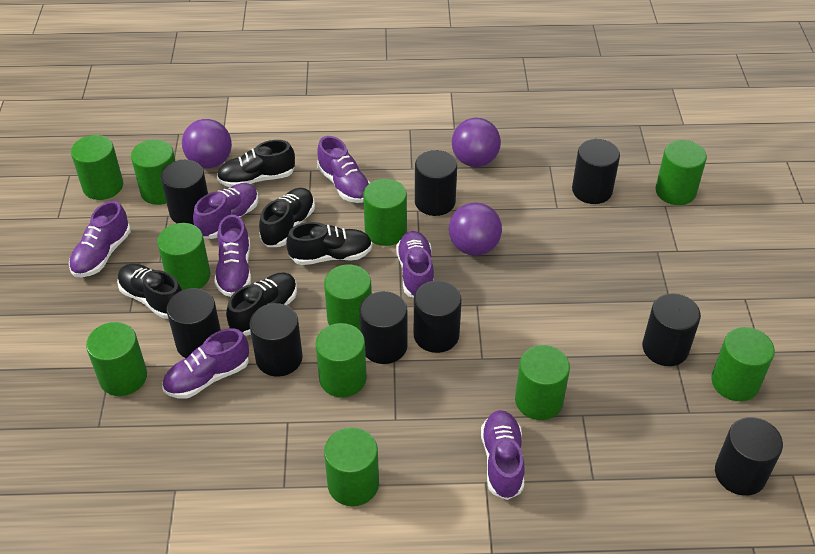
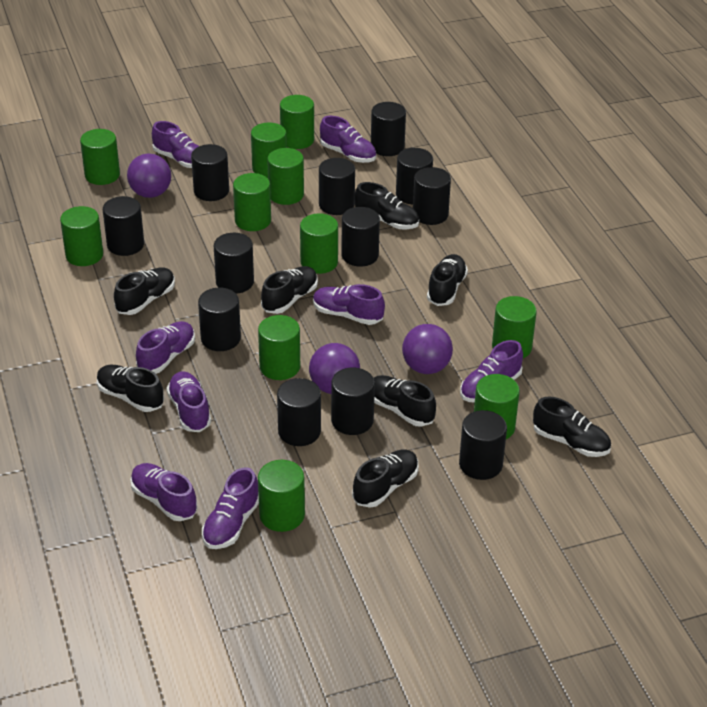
black cylinder: 9 -> 12
black shoe: 5 -> 8
purple shoe: 7 -> 8

